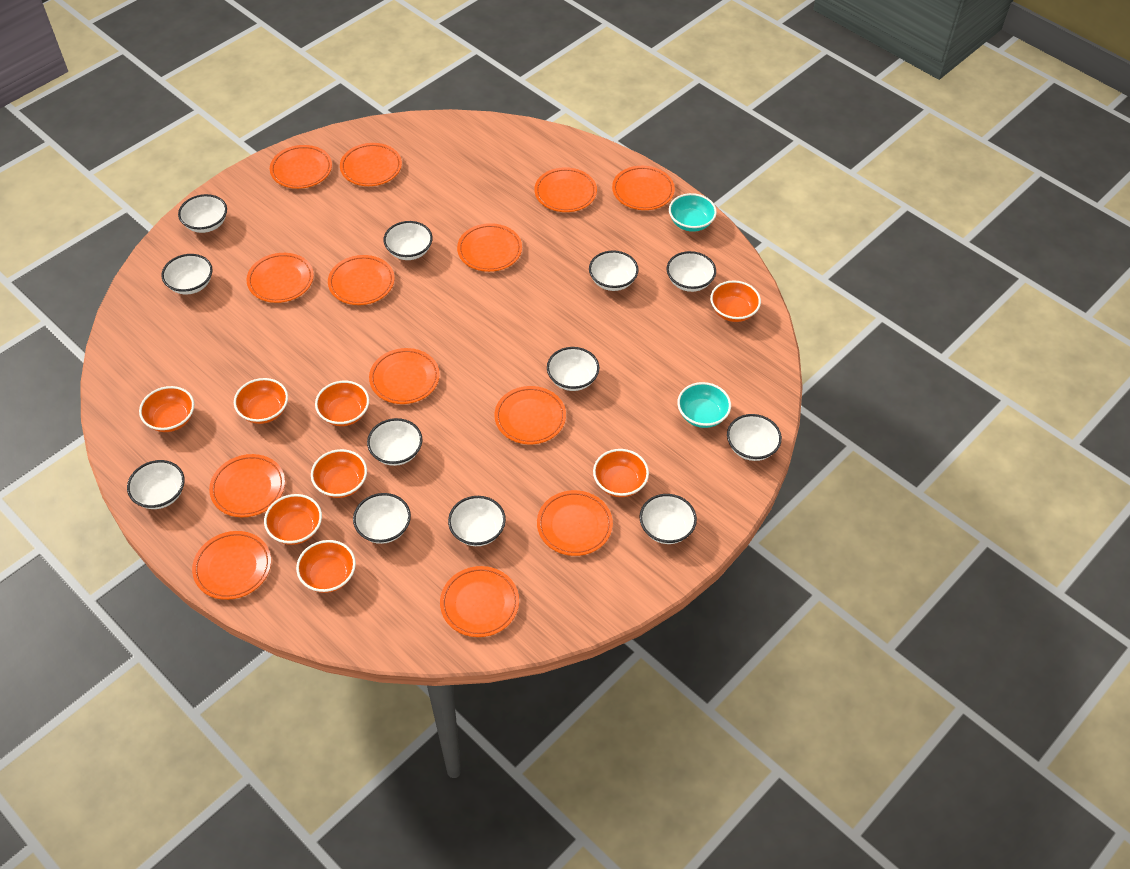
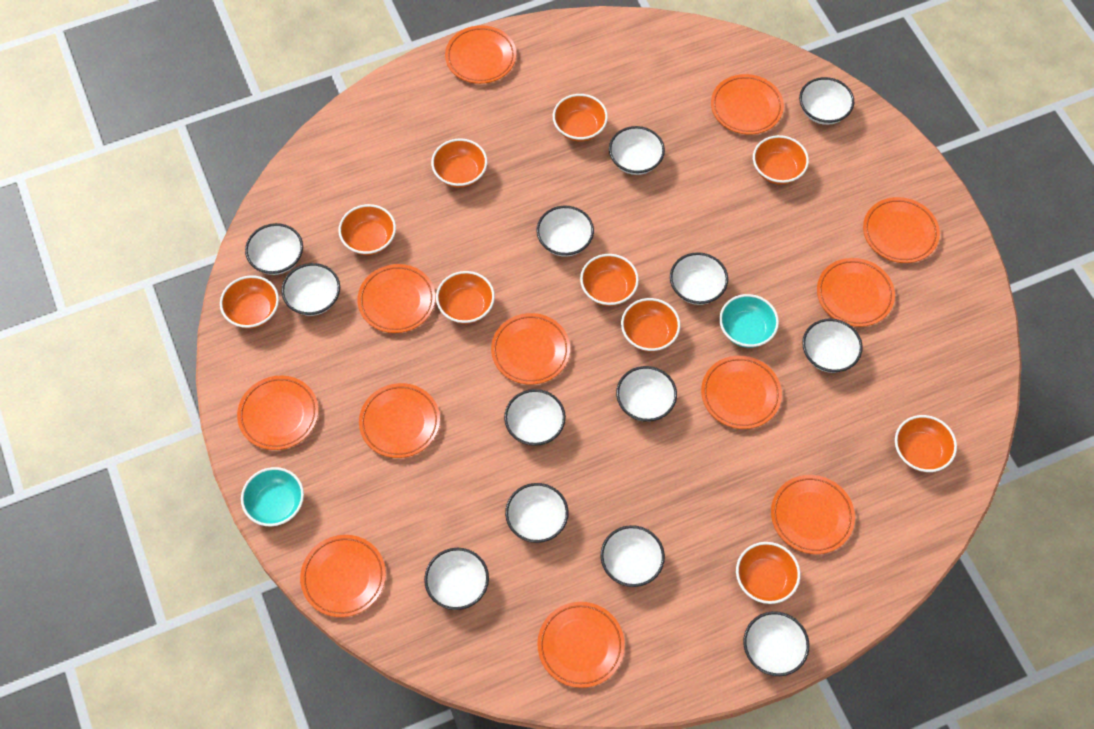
orange bowl: 8 -> 10
orange plate: 13 -> 12
white bowl: 12 -> 13

